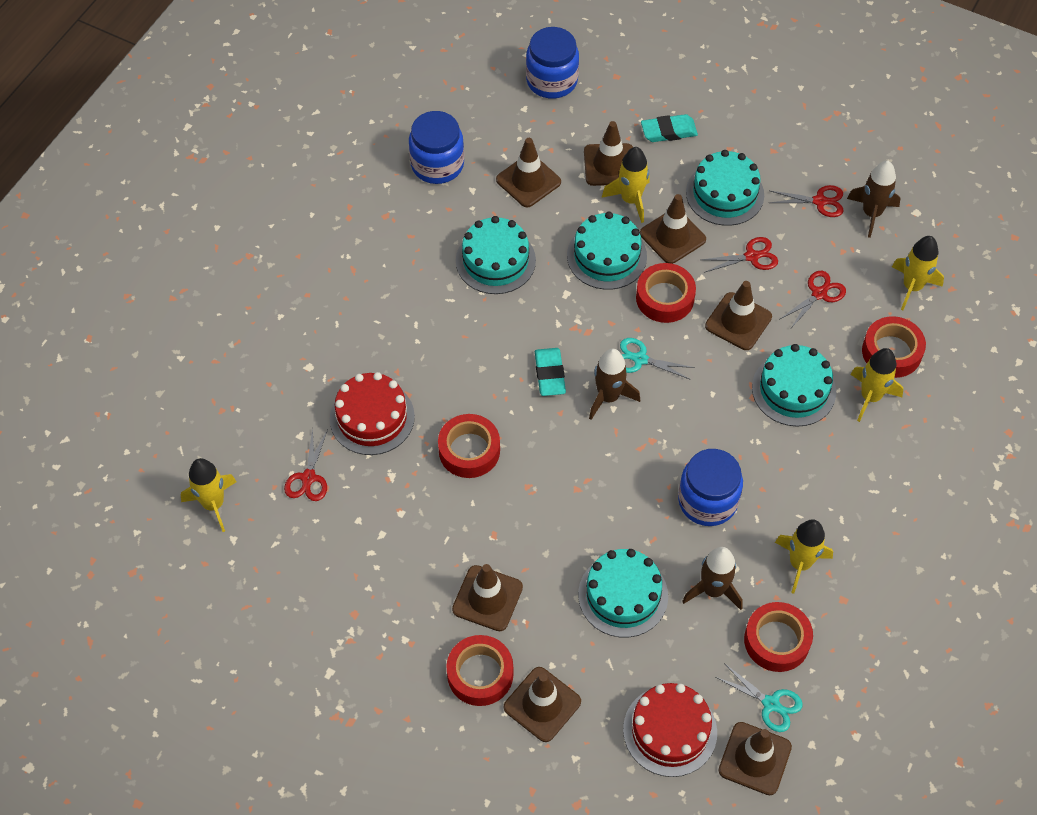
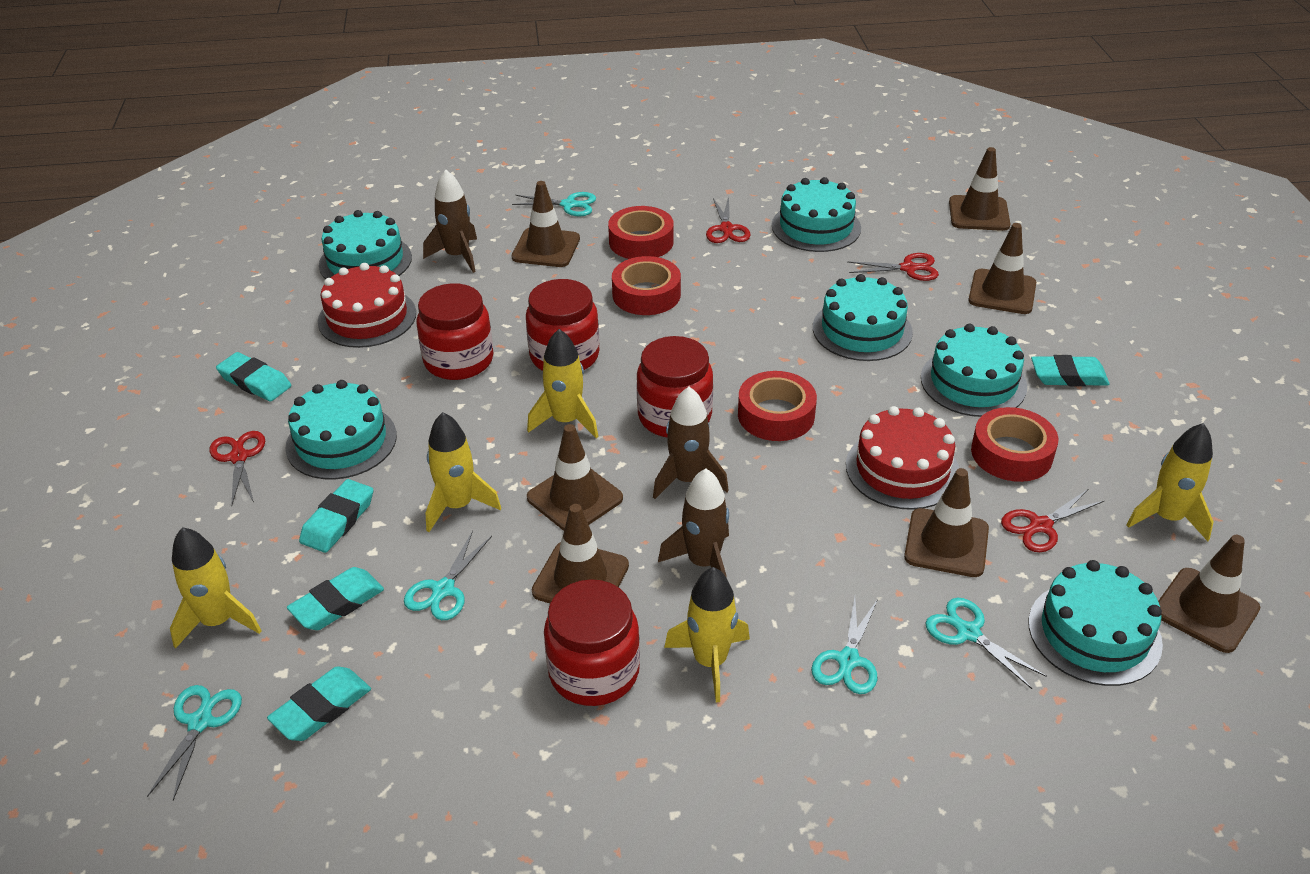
blue jar: 3 -> 0
red jar: 0 -> 4
red tape: 5 -> 4
turquoise cake: 5 -> 6
turquoise eraser: 2 -> 5
turquoise scissors: 2 -> 5

